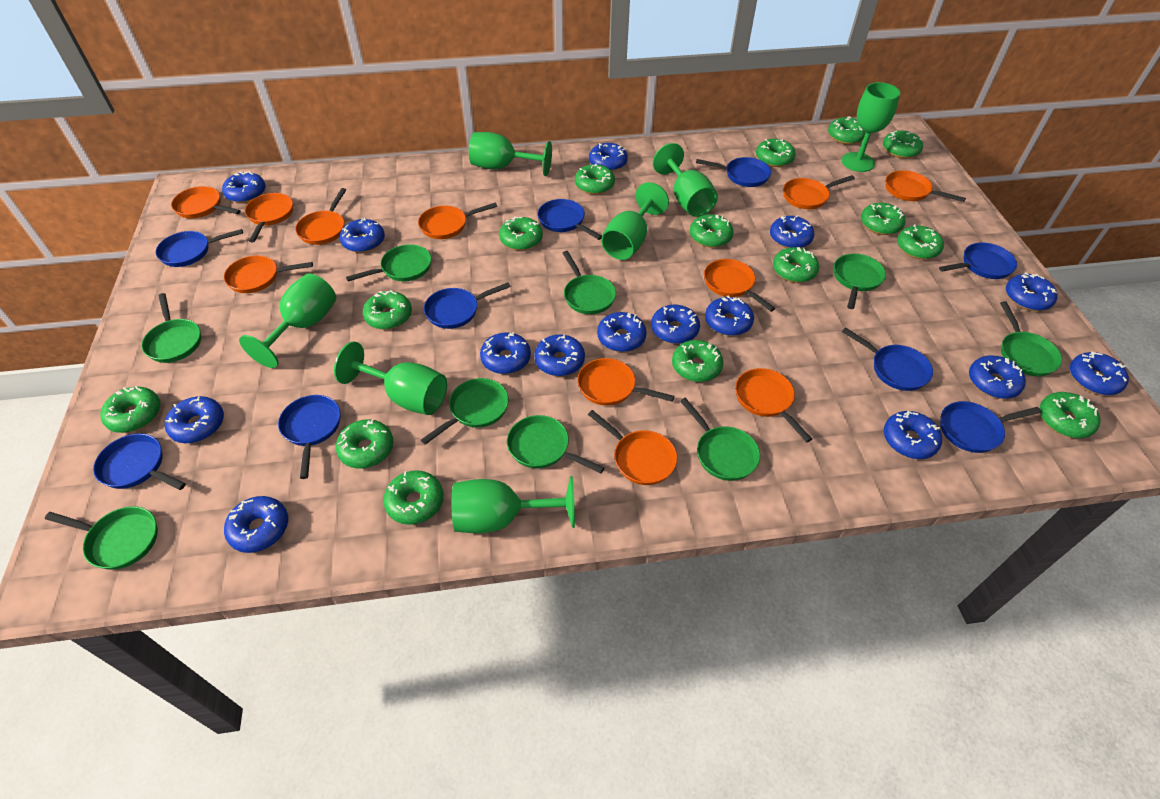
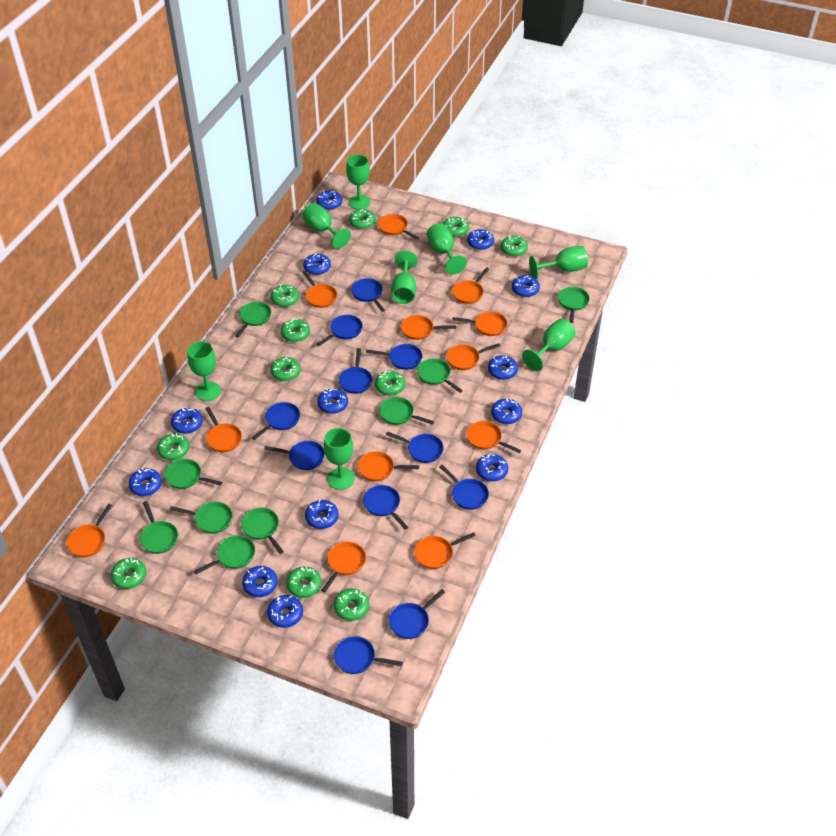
blue donut: 15 -> 13
blue pan: 9 -> 11
green donut: 15 -> 11
green goblet: 7 -> 8
orange pan: 11 -> 12

